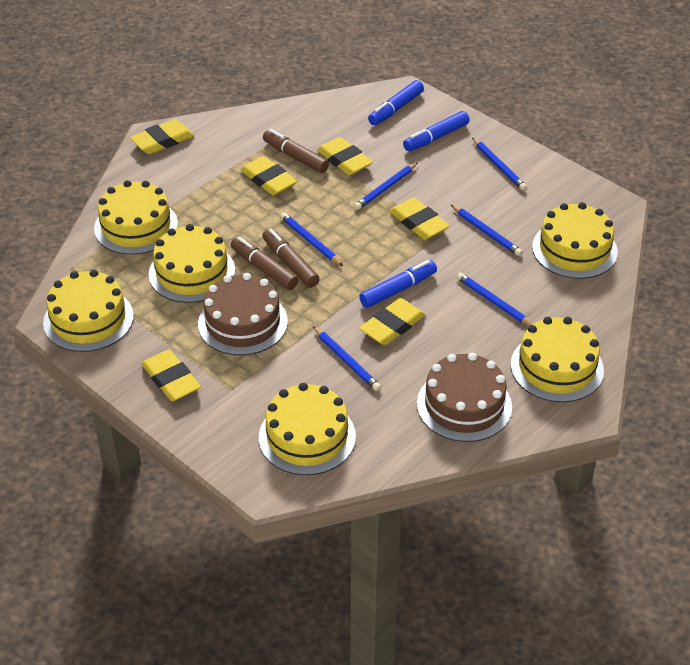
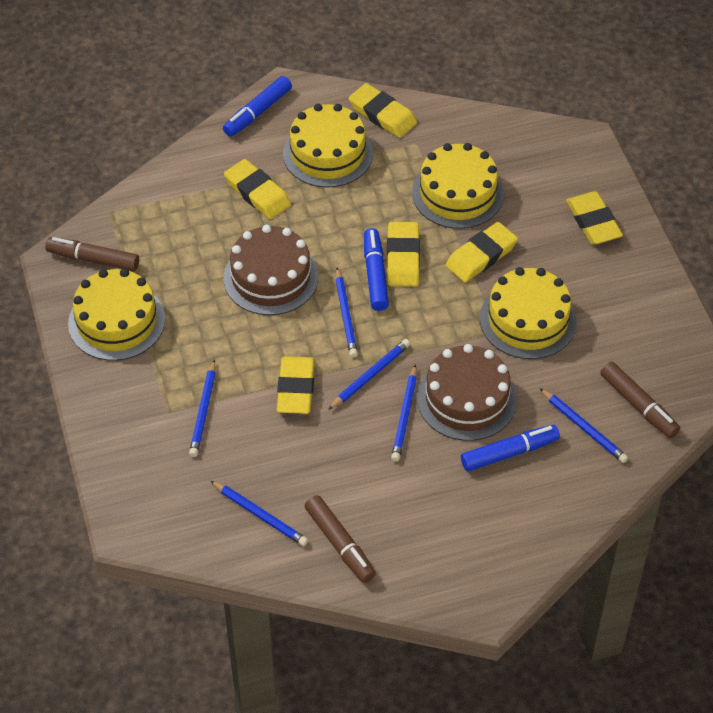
yellow cake: 6 -> 4

